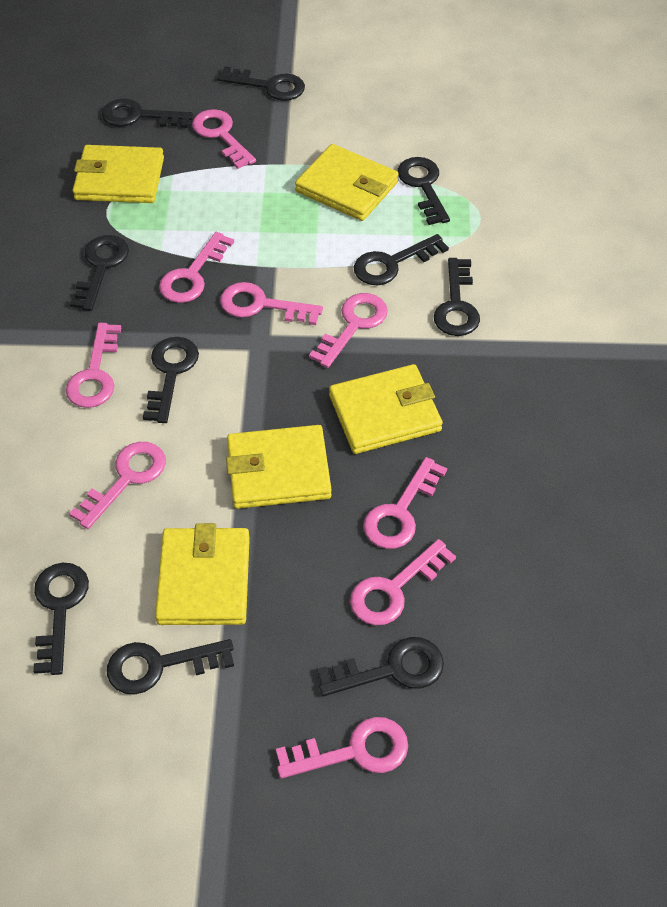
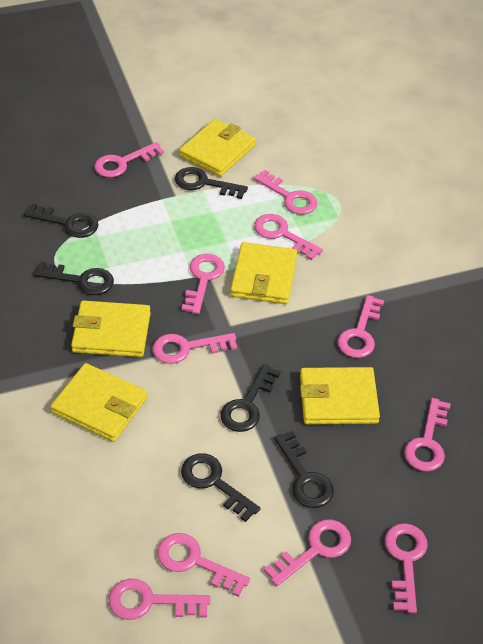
black key: 10 -> 6
pink key: 9 -> 11

